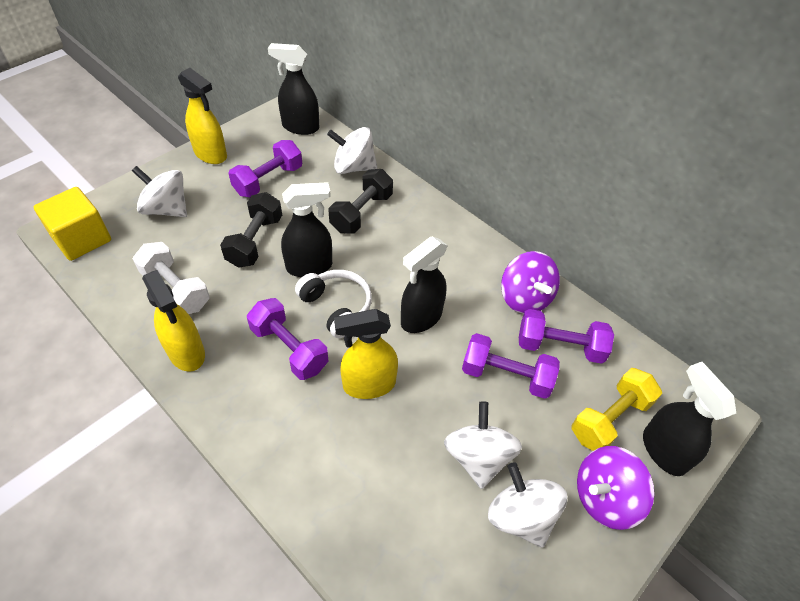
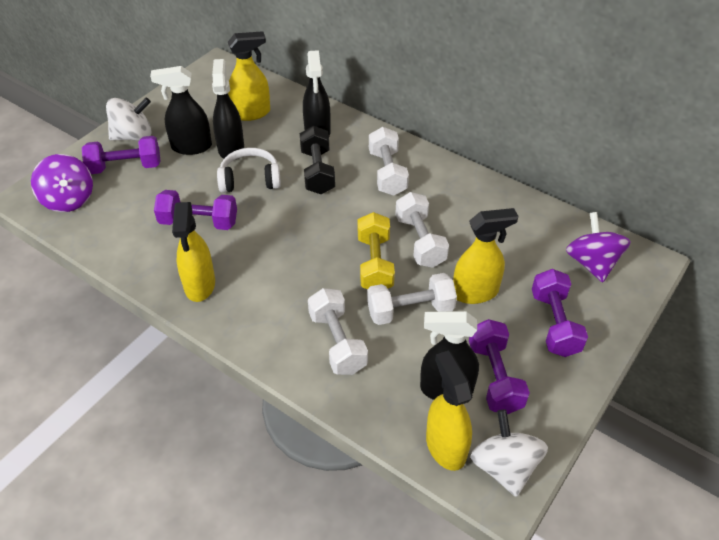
black dumbbell: 2 -> 1
white dumbbell: 1 -> 4
white spinning top: 4 -> 2
yellow cube: 1 -> 0
yellow spray bottle: 3 -> 4

